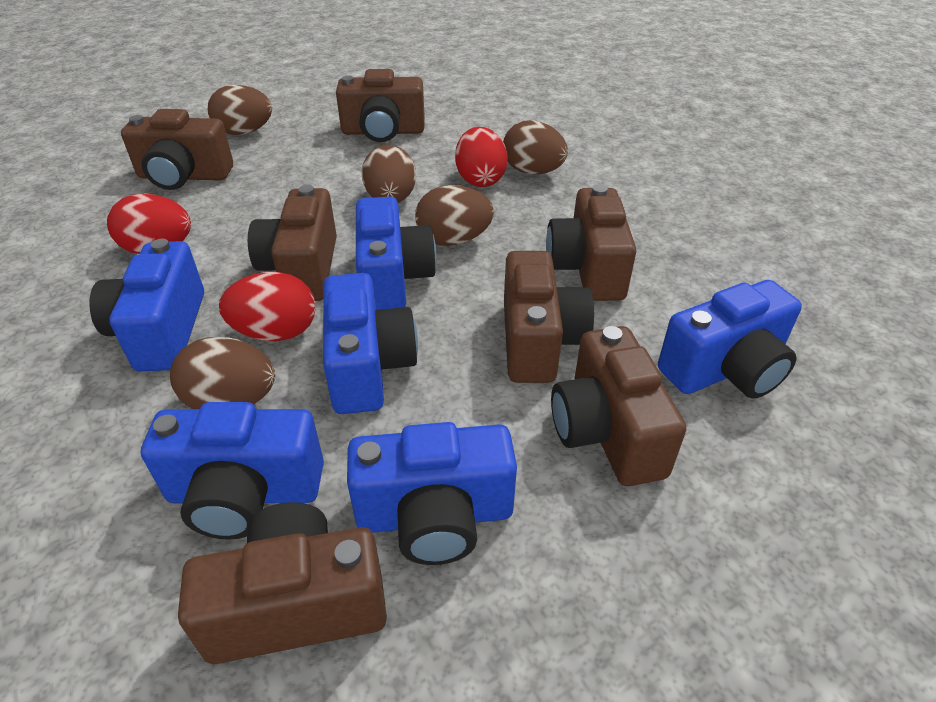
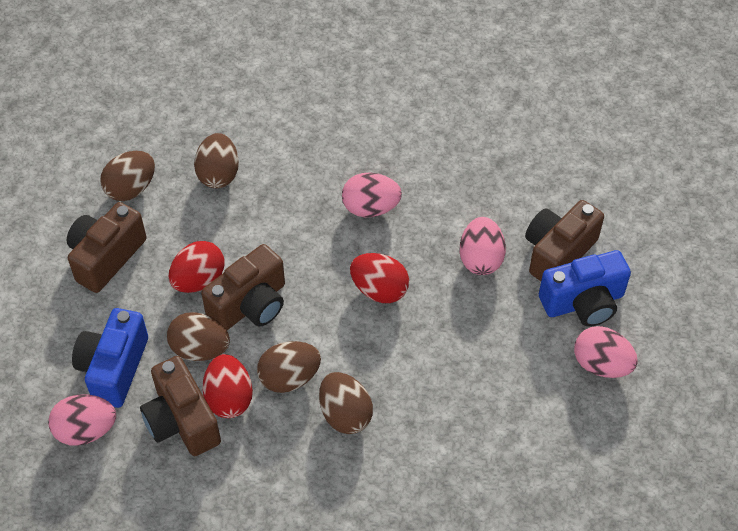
blue camera: 6 -> 2
brown camera: 7 -> 4
pink egg: 0 -> 4

